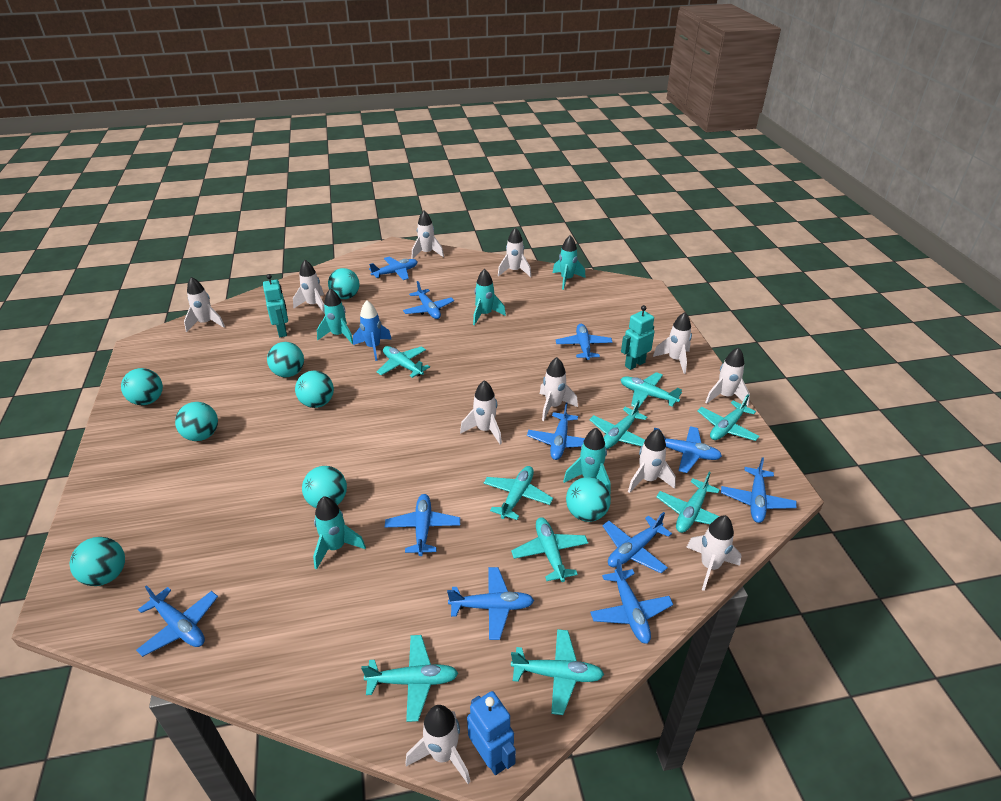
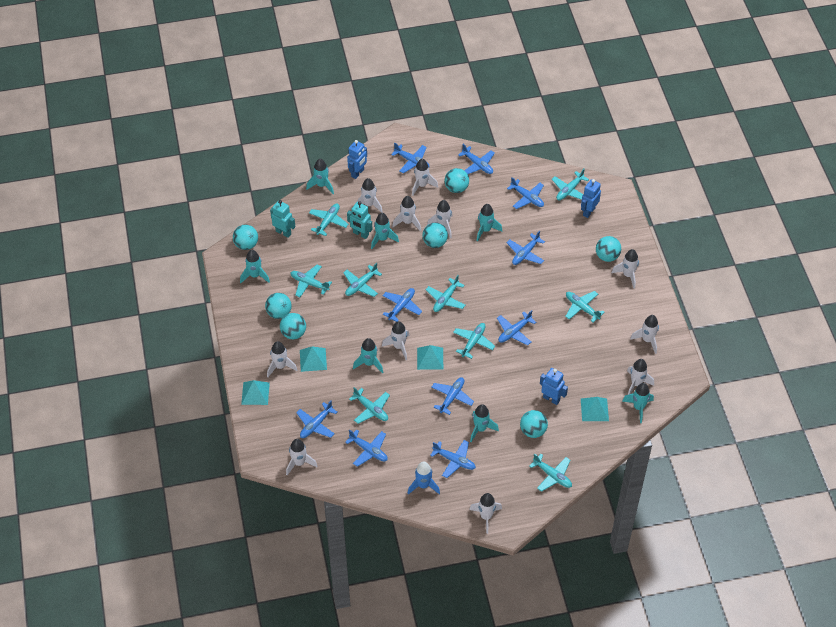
blue plane: 11 -> 10
blue robot: 1 -> 3
turquoise ball: 8 -> 7
turquoise pyramid: 0 -> 4
turquoise rocket: 5 -> 7

